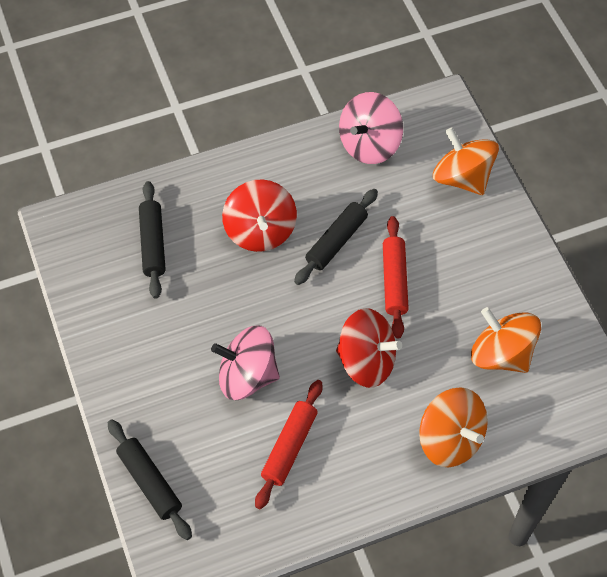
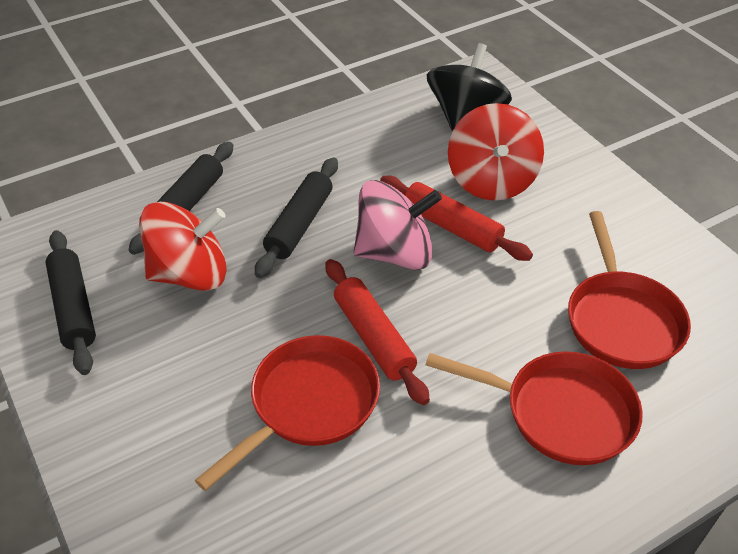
black spinning top: 0 -> 1
orange spinning top: 3 -> 0
pink spinning top: 2 -> 1
red pan: 0 -> 3

